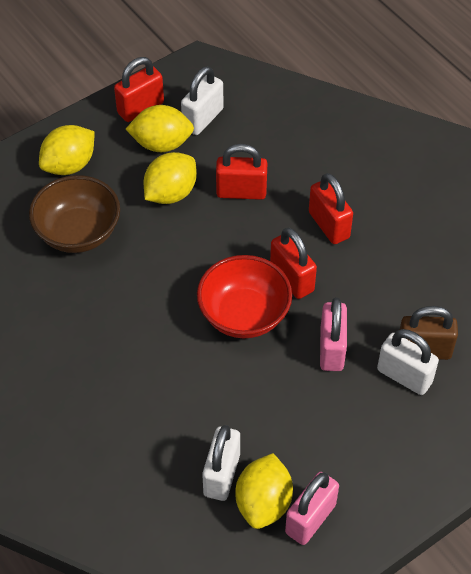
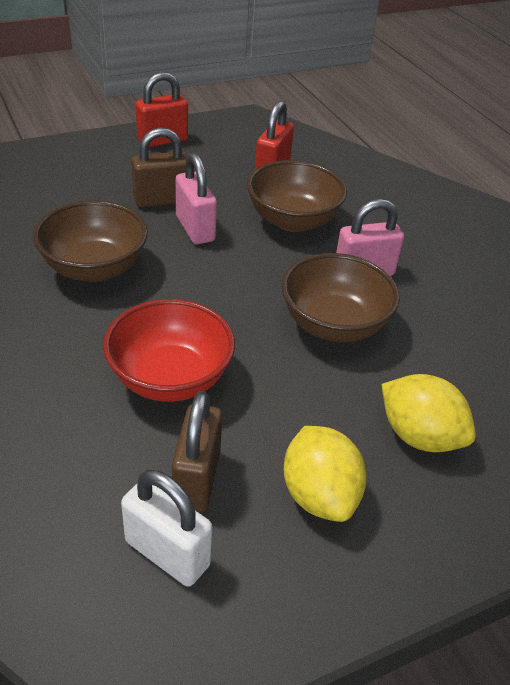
brown bowl: 1 -> 3
brown padlock: 1 -> 2
red padlock: 4 -> 2
white padlock: 3 -> 1
yellow lemon: 4 -> 2

